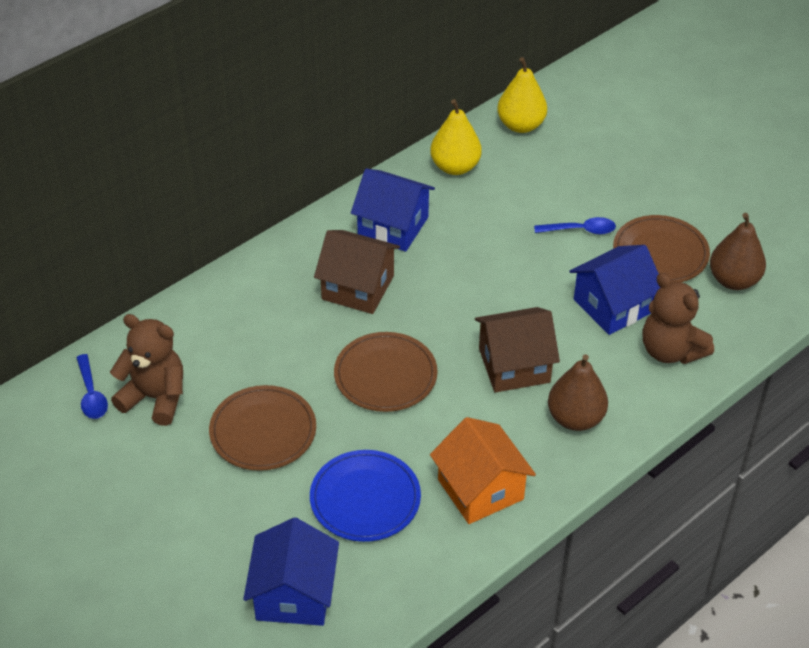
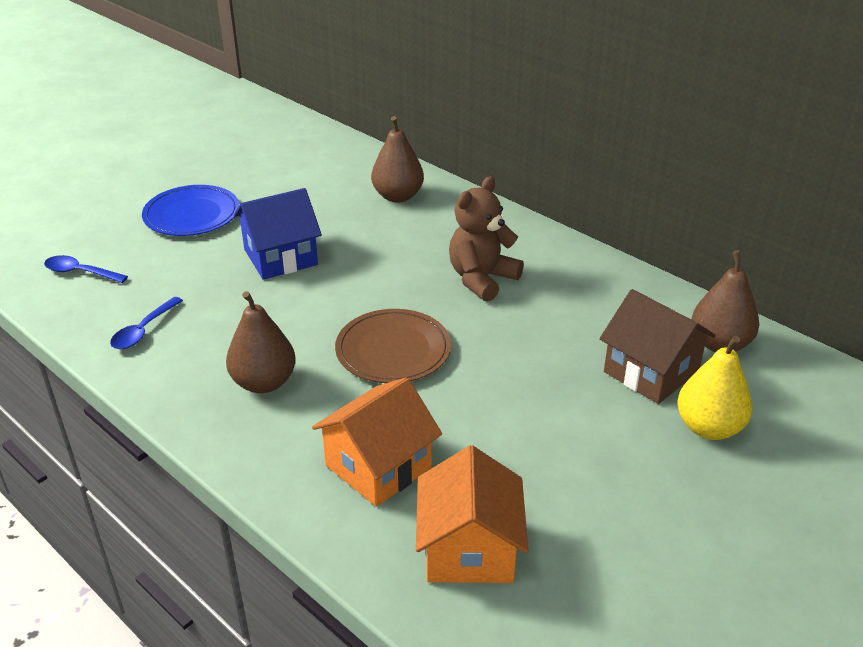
blue house: 3 -> 1
brown house: 2 -> 1
brown pear: 2 -> 3
brown plate: 3 -> 1
brown teddy bear: 2 -> 1
orange house: 1 -> 2
yellow pear: 2 -> 1

